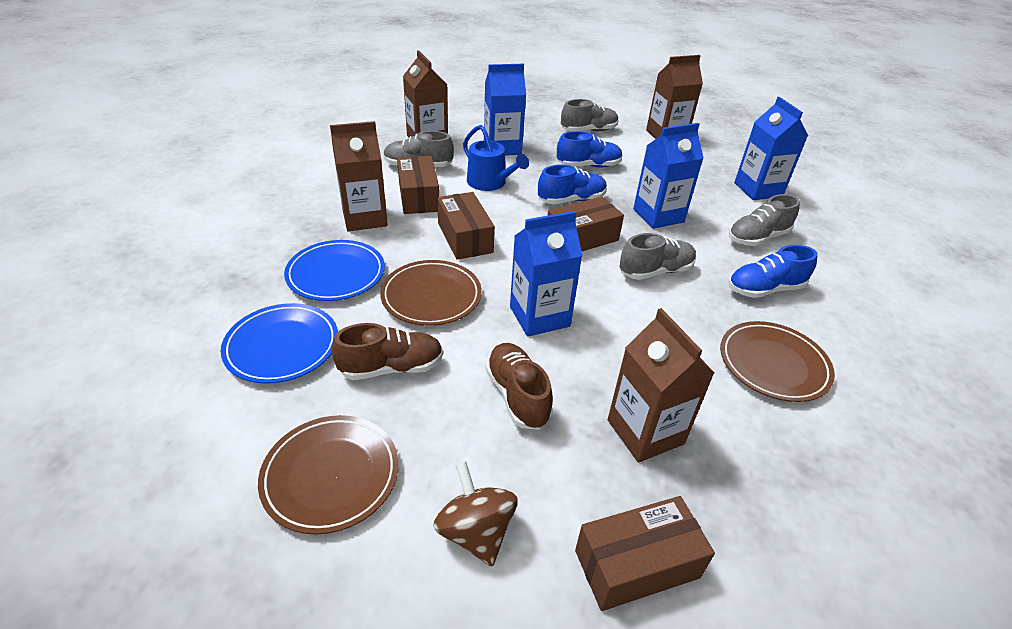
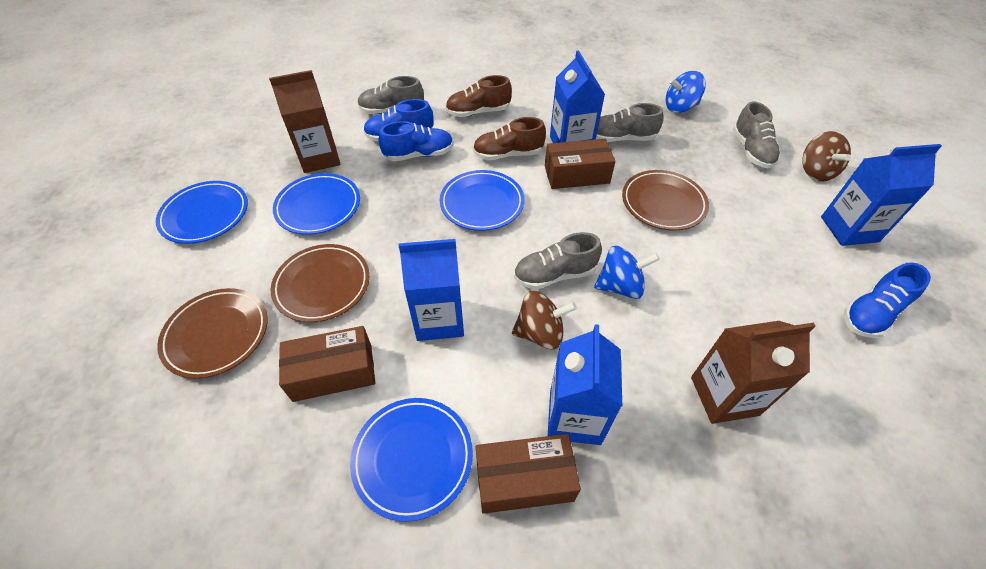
blue plate: 2 -> 4
blue spinning top: 0 -> 2
blue watering can: 1 -> 0
brown box: 4 -> 3
brown carton: 4 -> 2
brown spinning top: 1 -> 2

